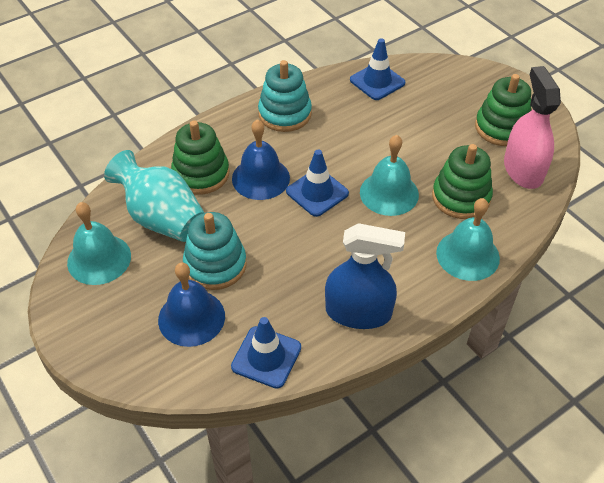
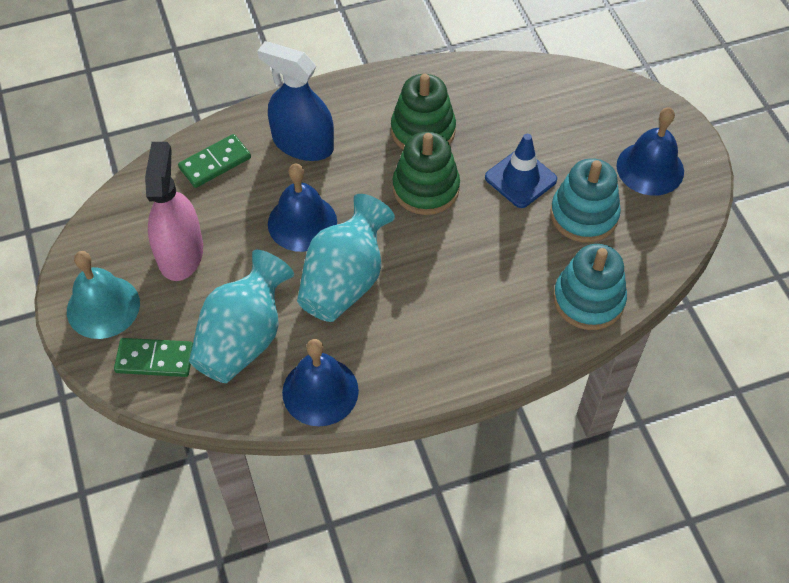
blue bell: 2 -> 3
blue traffic cone: 3 -> 1
green domino: 0 -> 2
green stacking toy: 3 -> 2
turquoise bell: 3 -> 1
turquoise vase: 1 -> 2

